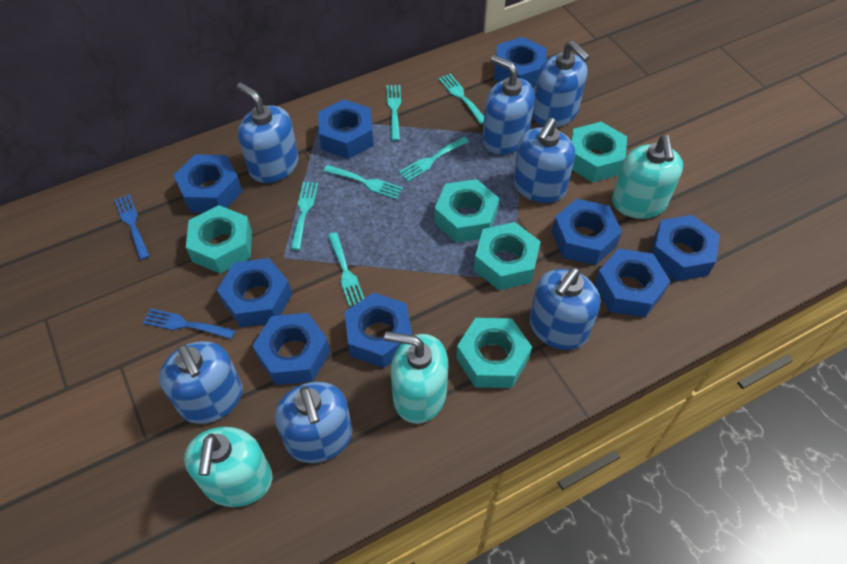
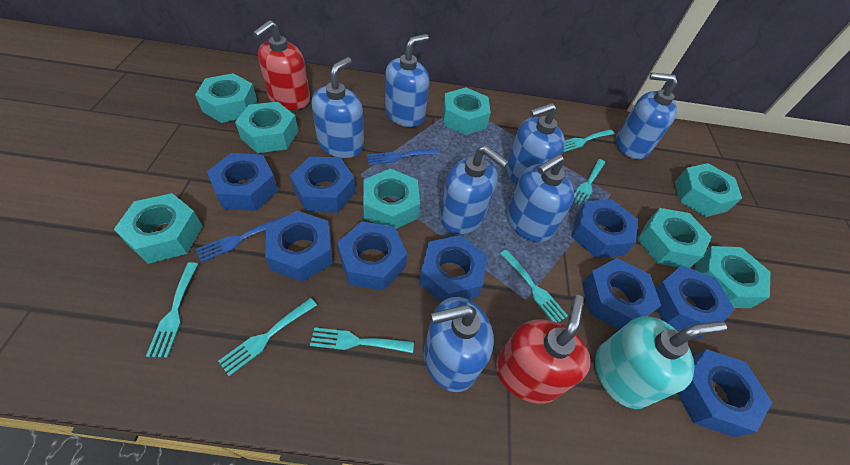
red soap dispenser: 0 -> 2
turquoise nut: 5 -> 8
turquoise soap dispenser: 3 -> 1

